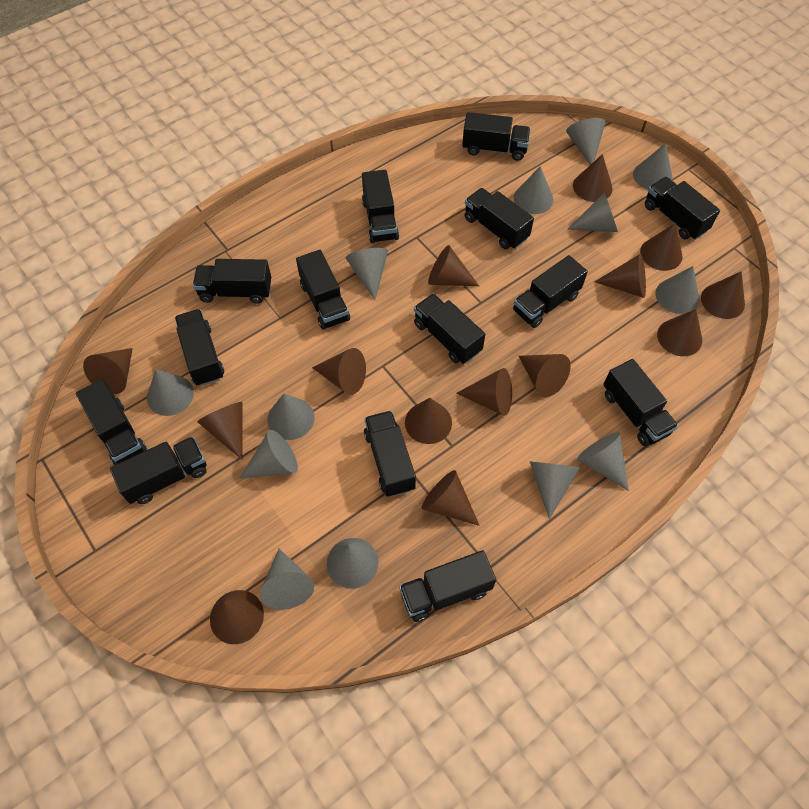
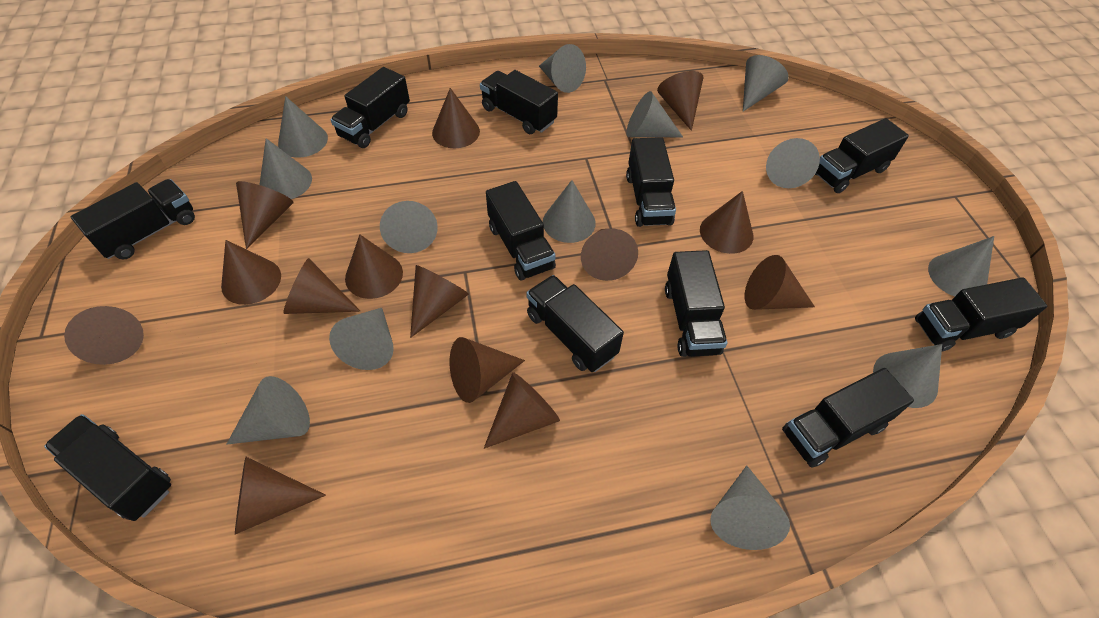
black truck: 14 -> 11

